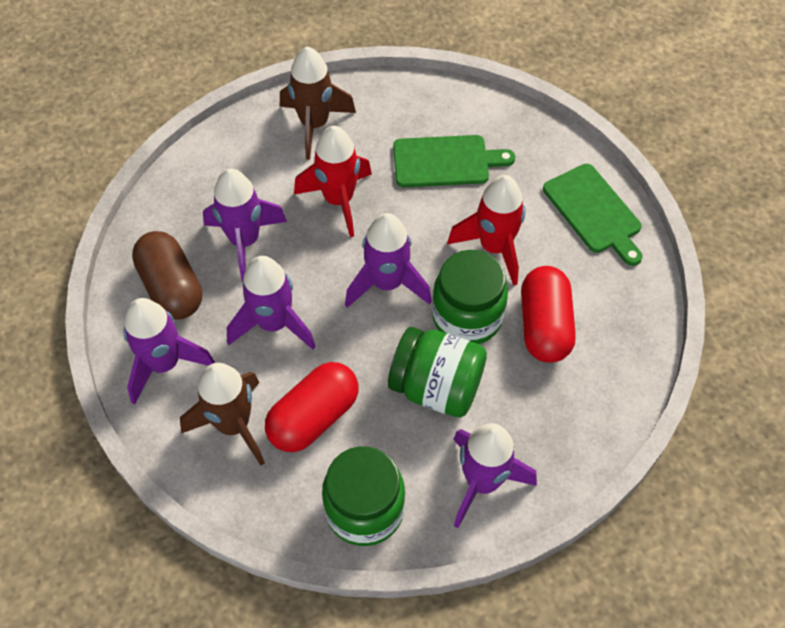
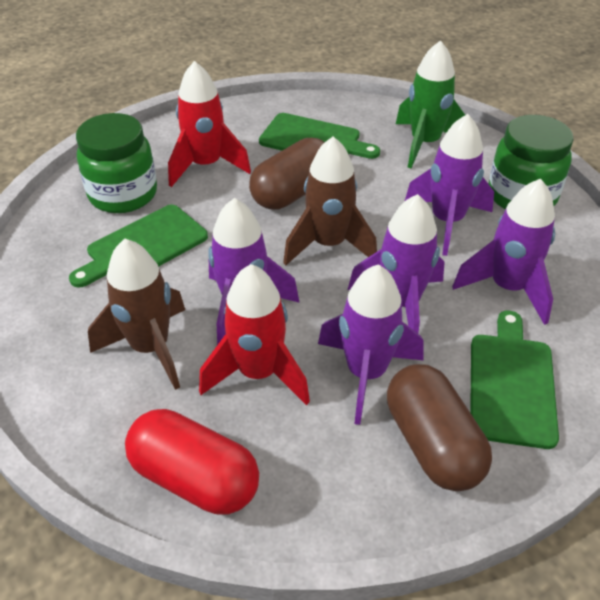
brown capsule: 1 -> 2
green cutting board: 2 -> 3
green jar: 3 -> 2
green rocket: 0 -> 1
red capsule: 2 -> 1

